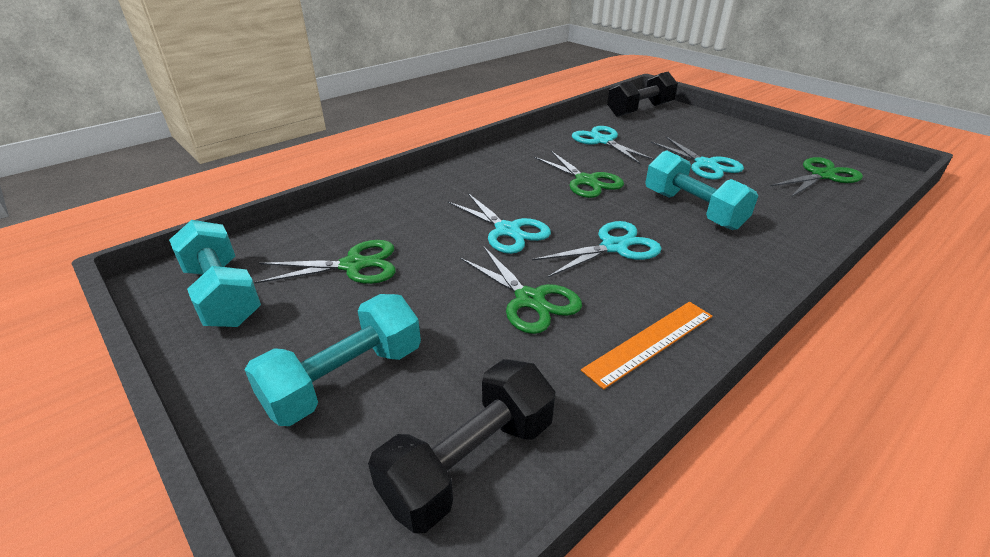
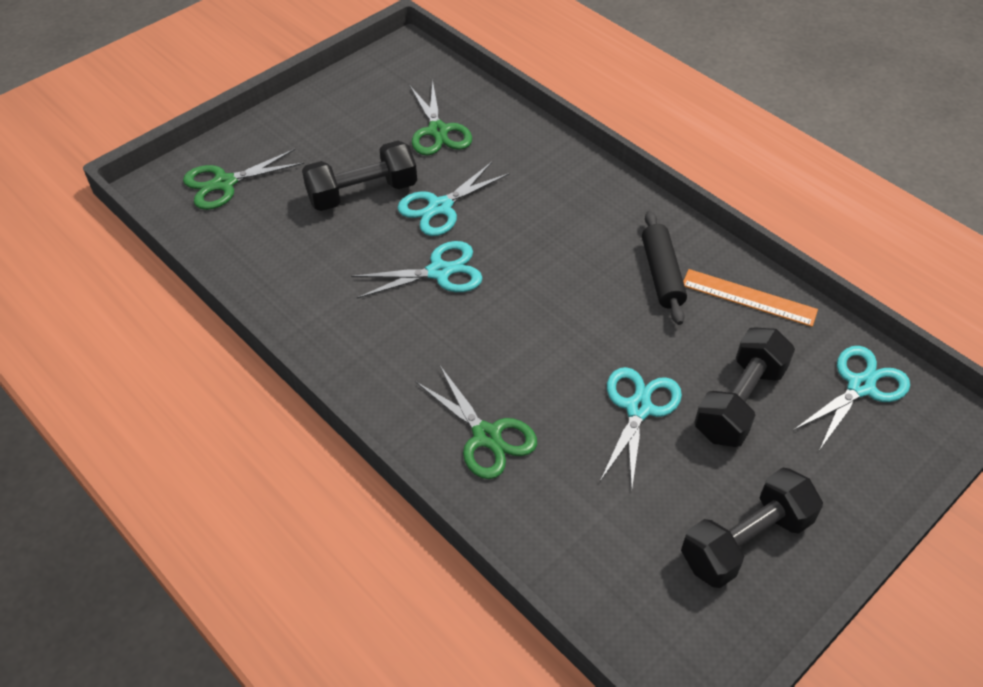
black dumbbell: 2 -> 3
black rolling pin: 0 -> 1
green scissors: 4 -> 3
turquoise dumbbell: 3 -> 0

